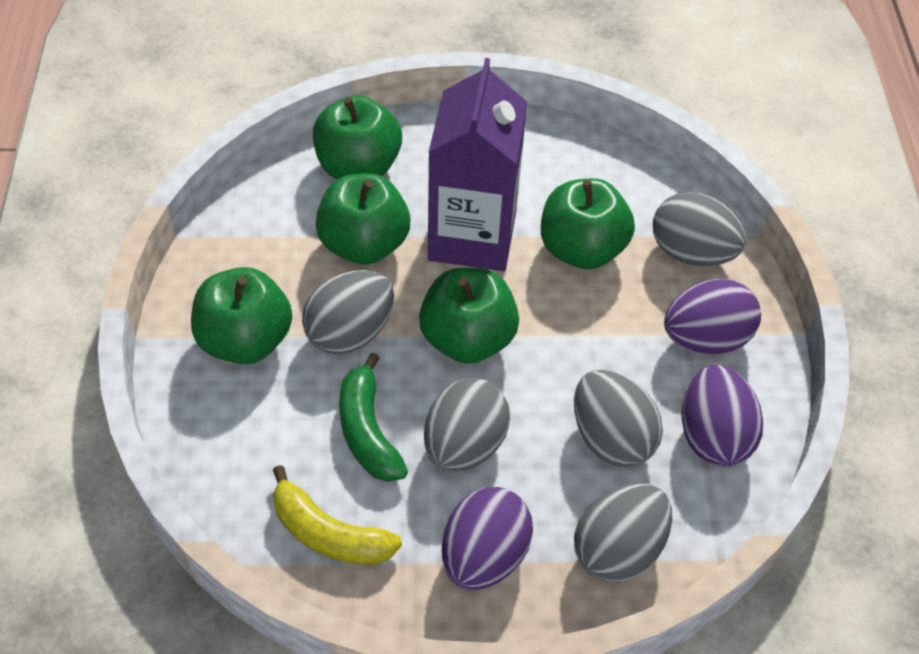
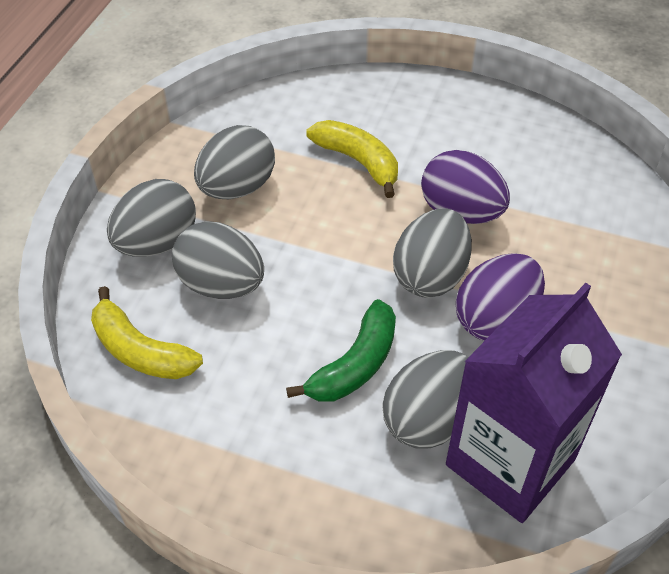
green apple: 5 -> 0
purple egg: 3 -> 2
yellow banana: 1 -> 2

